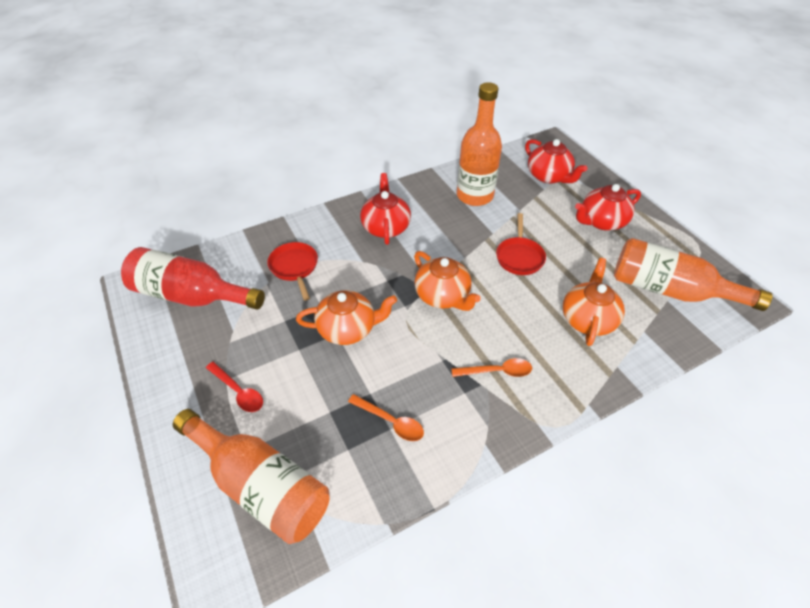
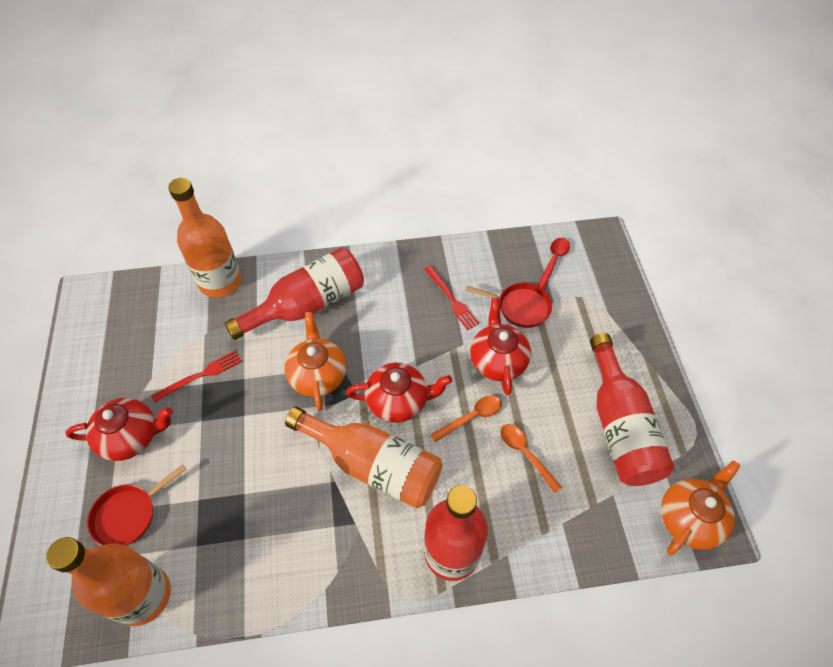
orange teapot: 3 -> 2
red bottle: 1 -> 3
red fork: 0 -> 2

